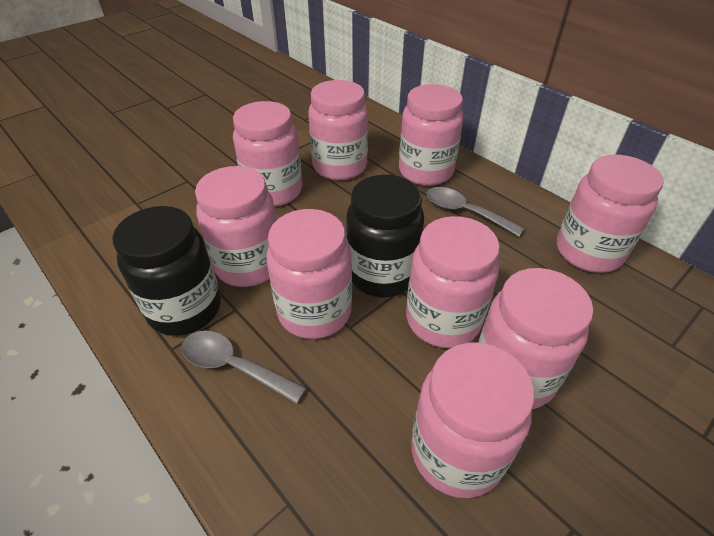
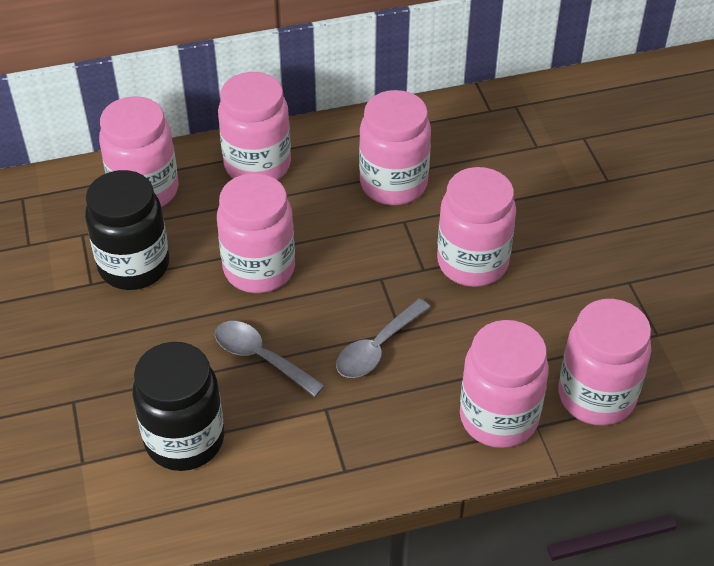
pink jar: 9 -> 7

